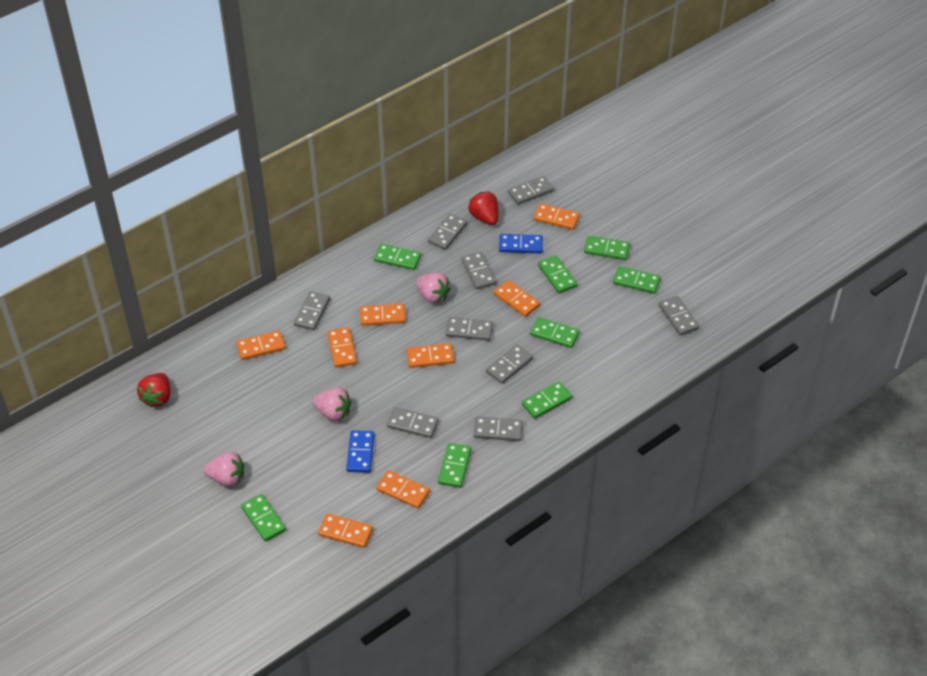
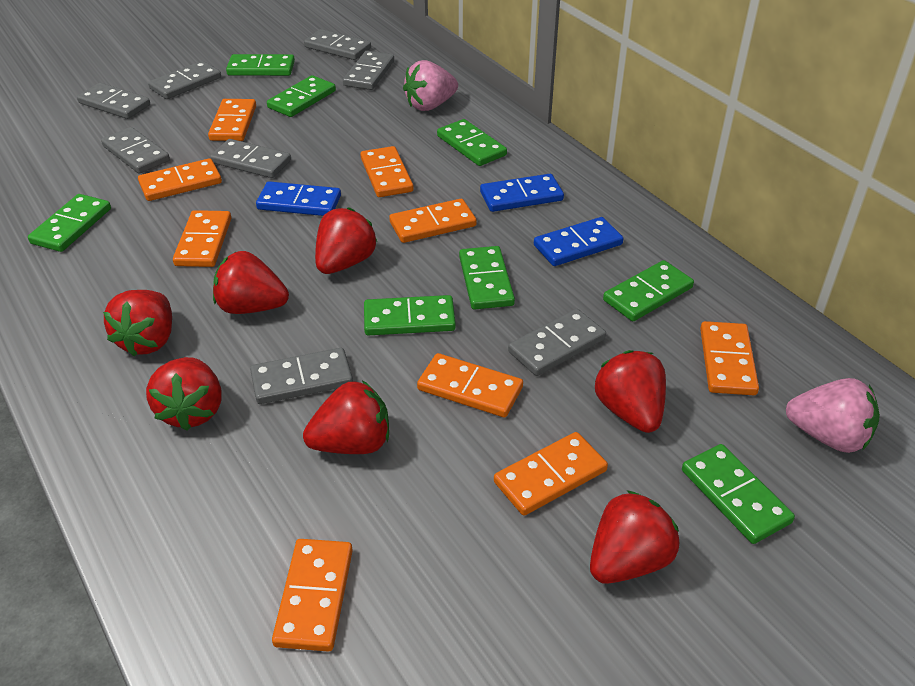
blue domino: 2 -> 3
grey domino: 9 -> 8
orange domino: 8 -> 9
pink strawberry: 3 -> 2
red strawberry: 2 -> 7

